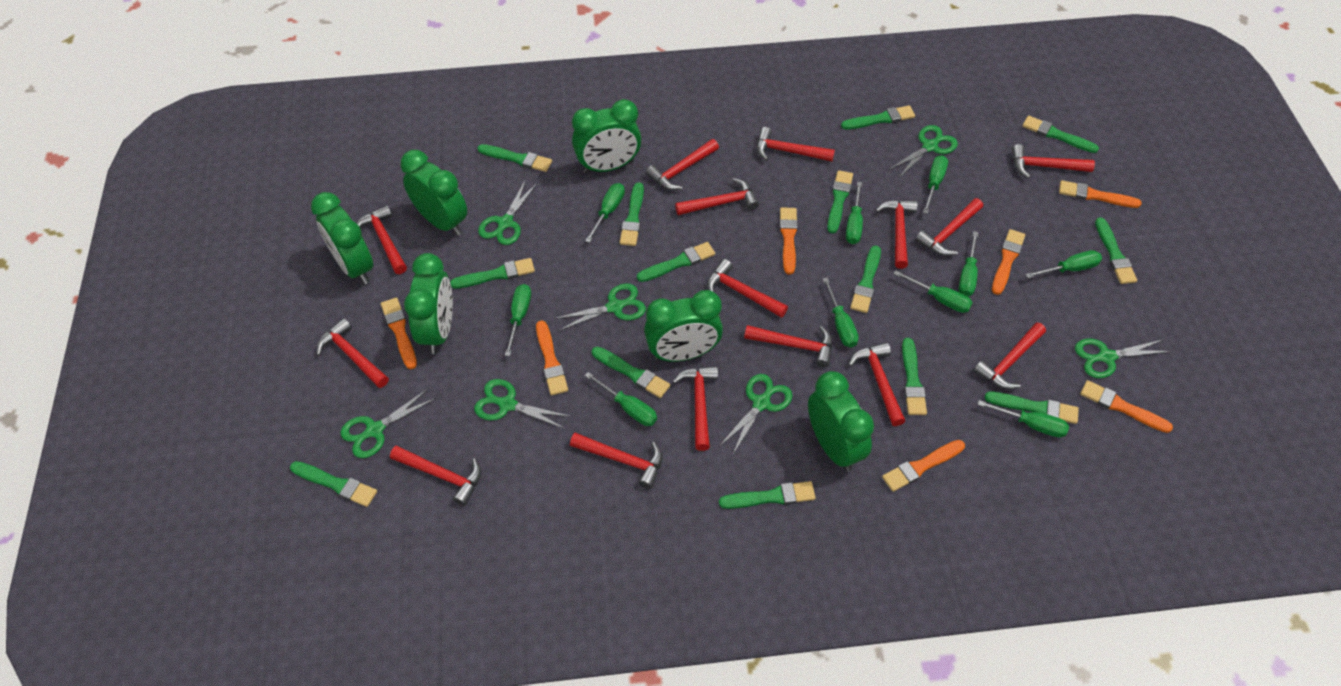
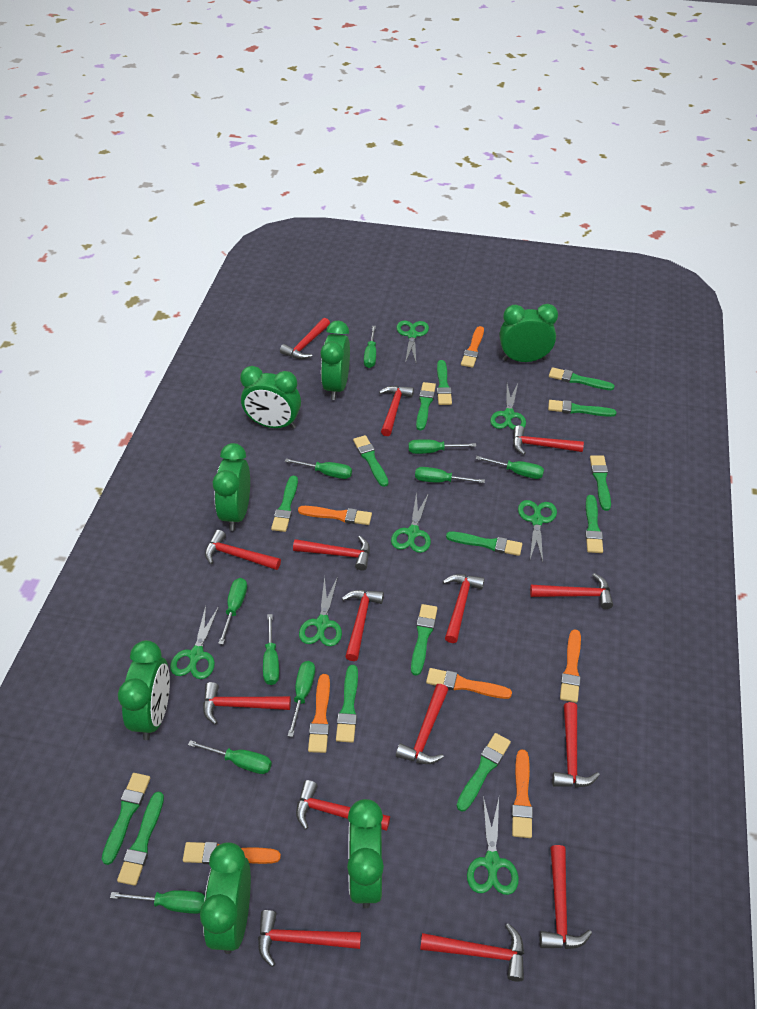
green clock: 6 -> 7

